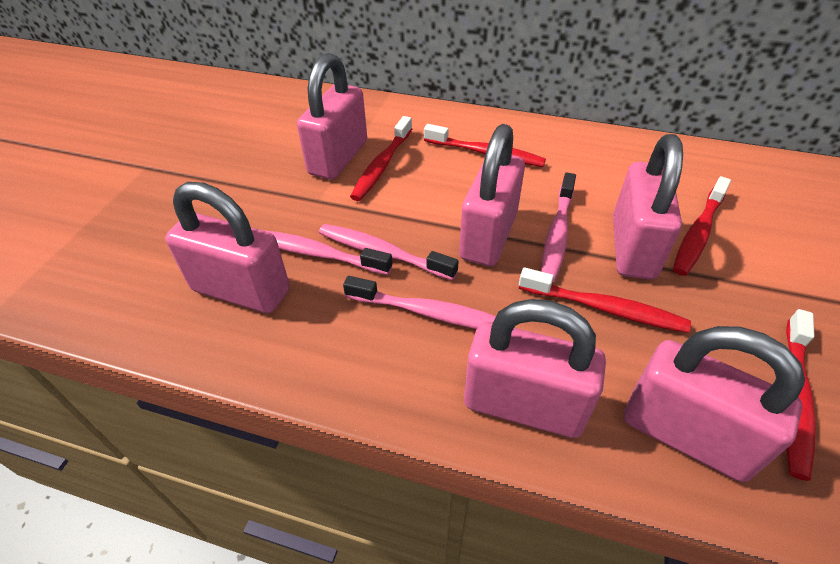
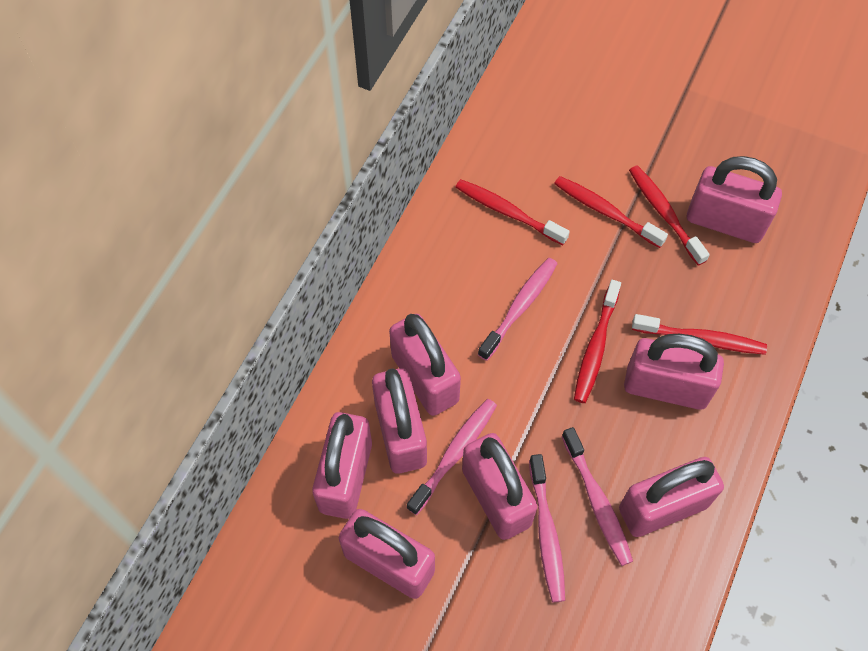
pink padlock: 6 -> 8

